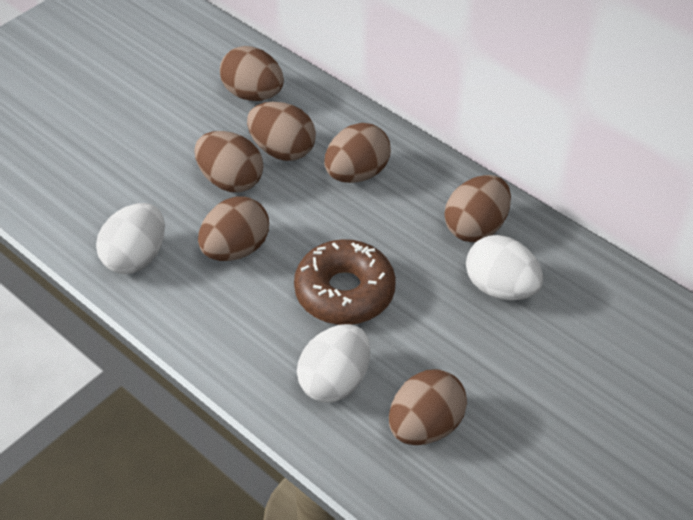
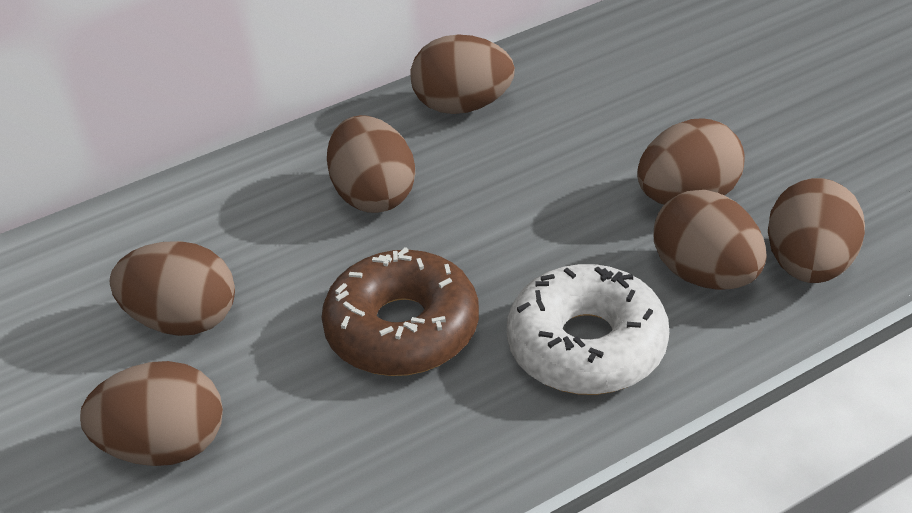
white donut: 0 -> 1
white egg: 3 -> 0

